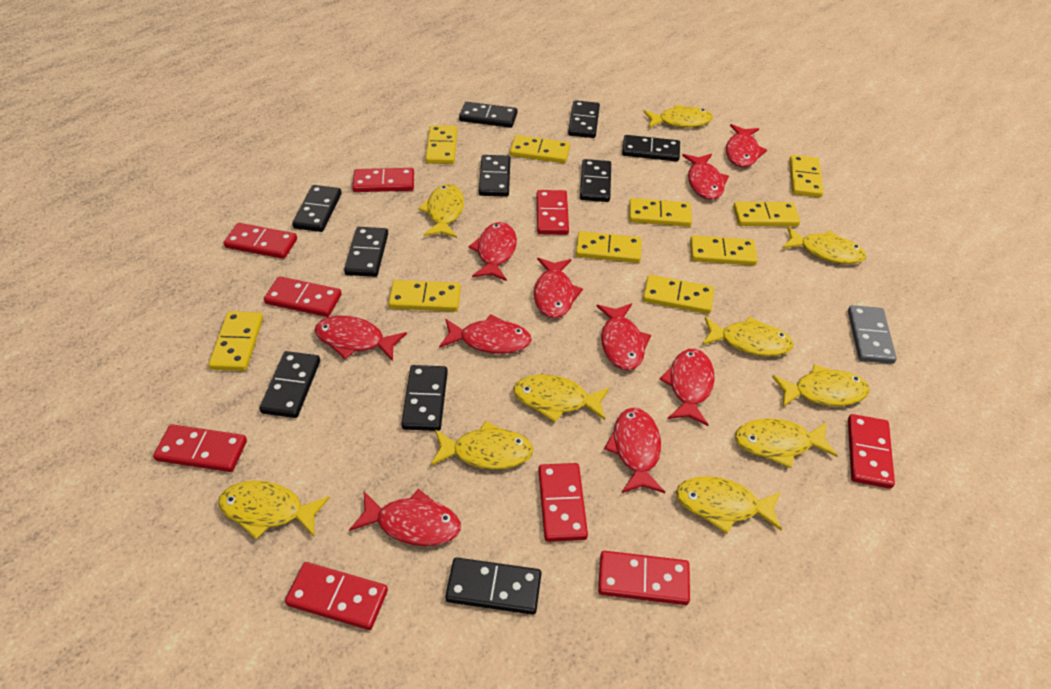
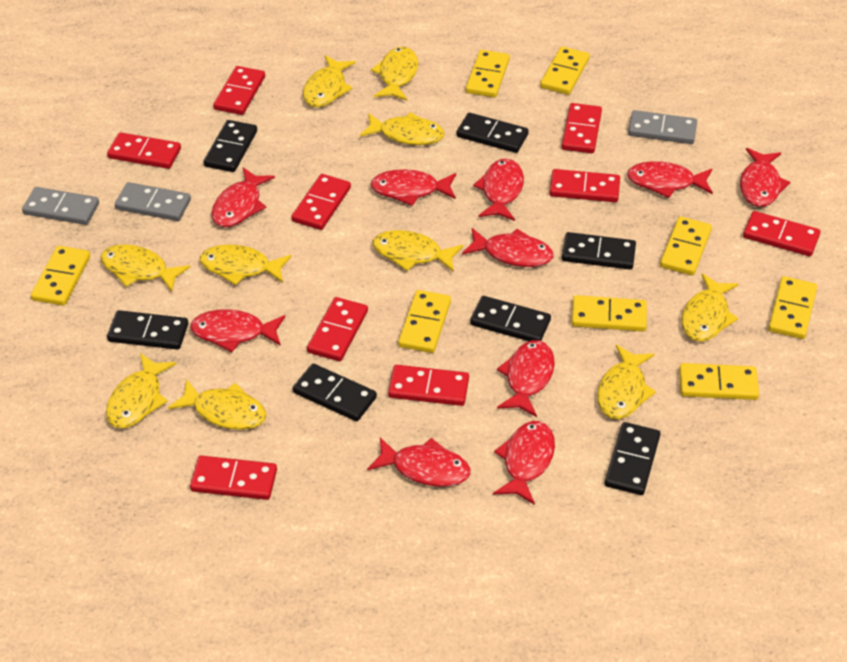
black domino: 10 -> 7
grey domino: 1 -> 3
yellow domino: 10 -> 8

